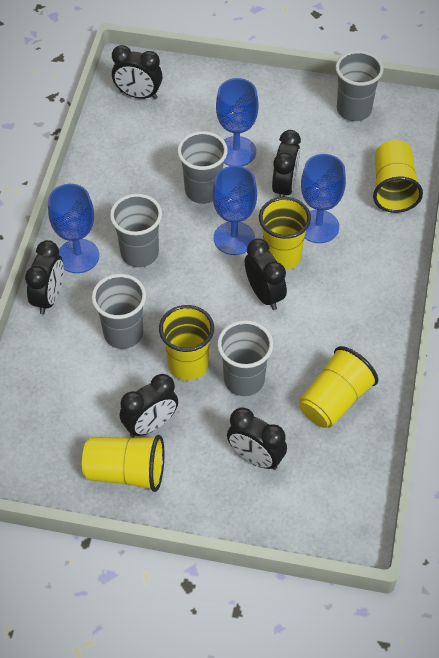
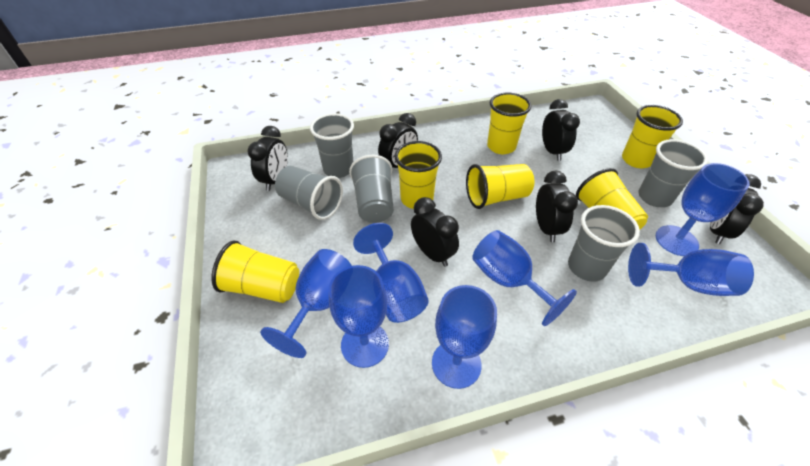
blue goblet: 4 -> 7
yellow cup: 5 -> 6

